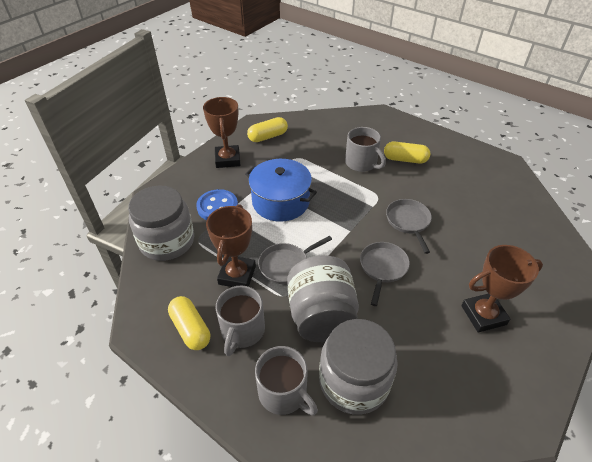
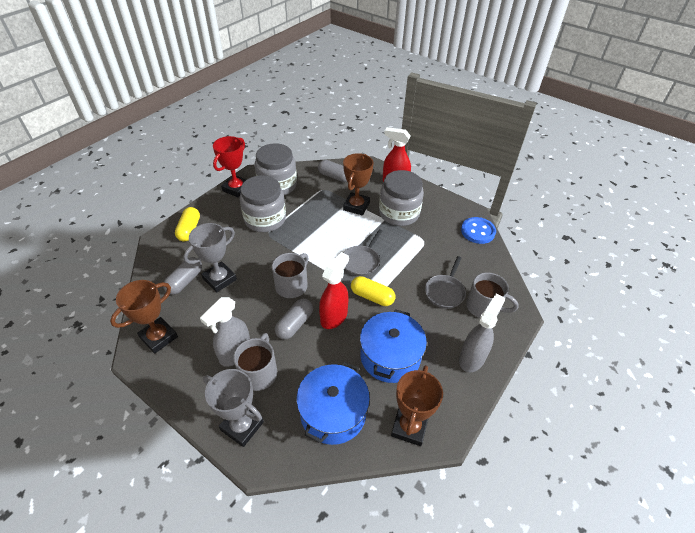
blue pot: 1 -> 2
grey capsule: 0 -> 3
grey pan: 3 -> 2
grey spray bottle: 0 -> 2
grey trophy: 0 -> 2
red spray bottle: 0 -> 2
red trophy: 0 -> 1
yellow capsule: 3 -> 2

